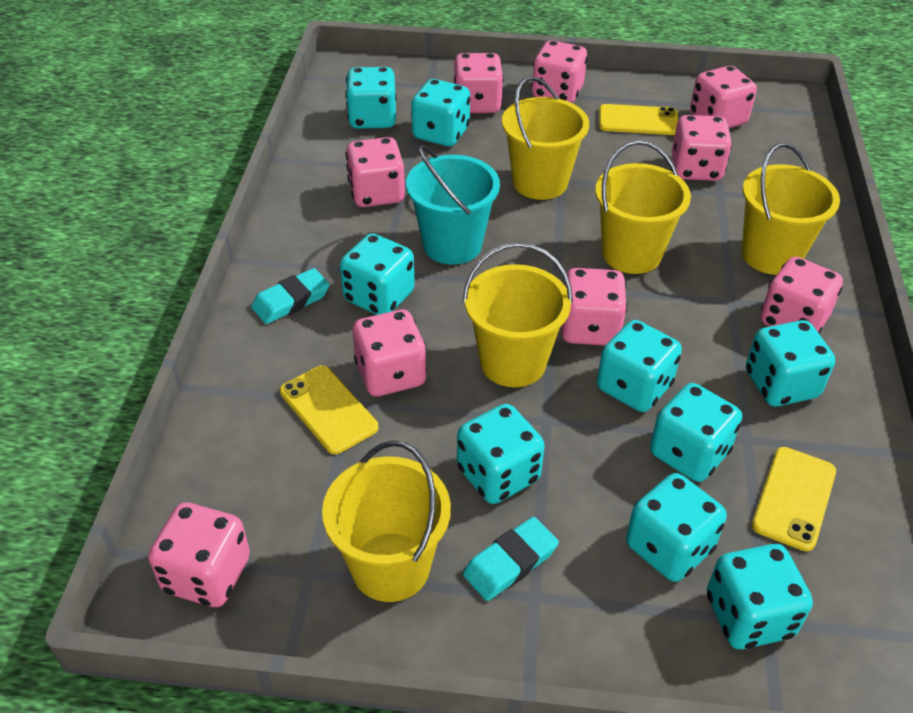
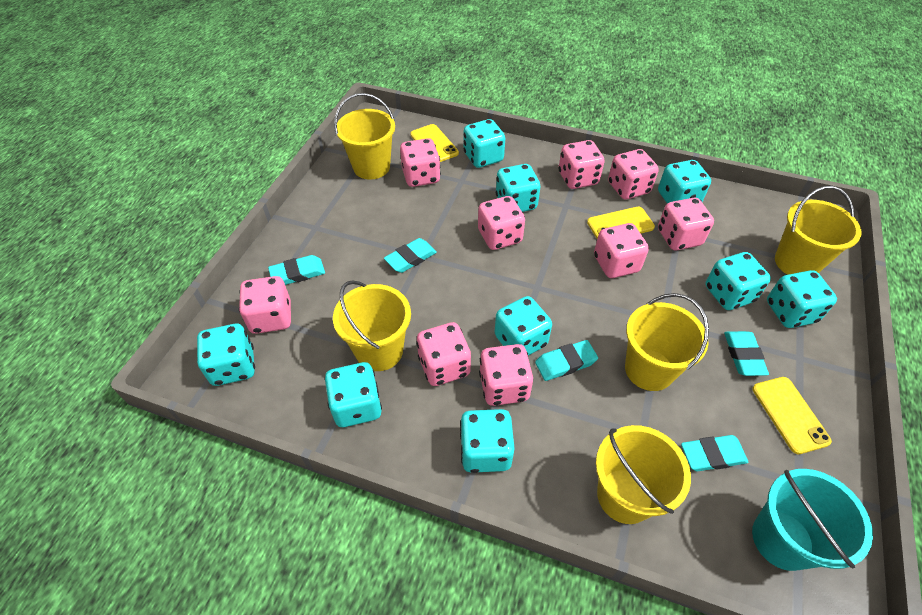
turquoise eraser: 2 -> 5

